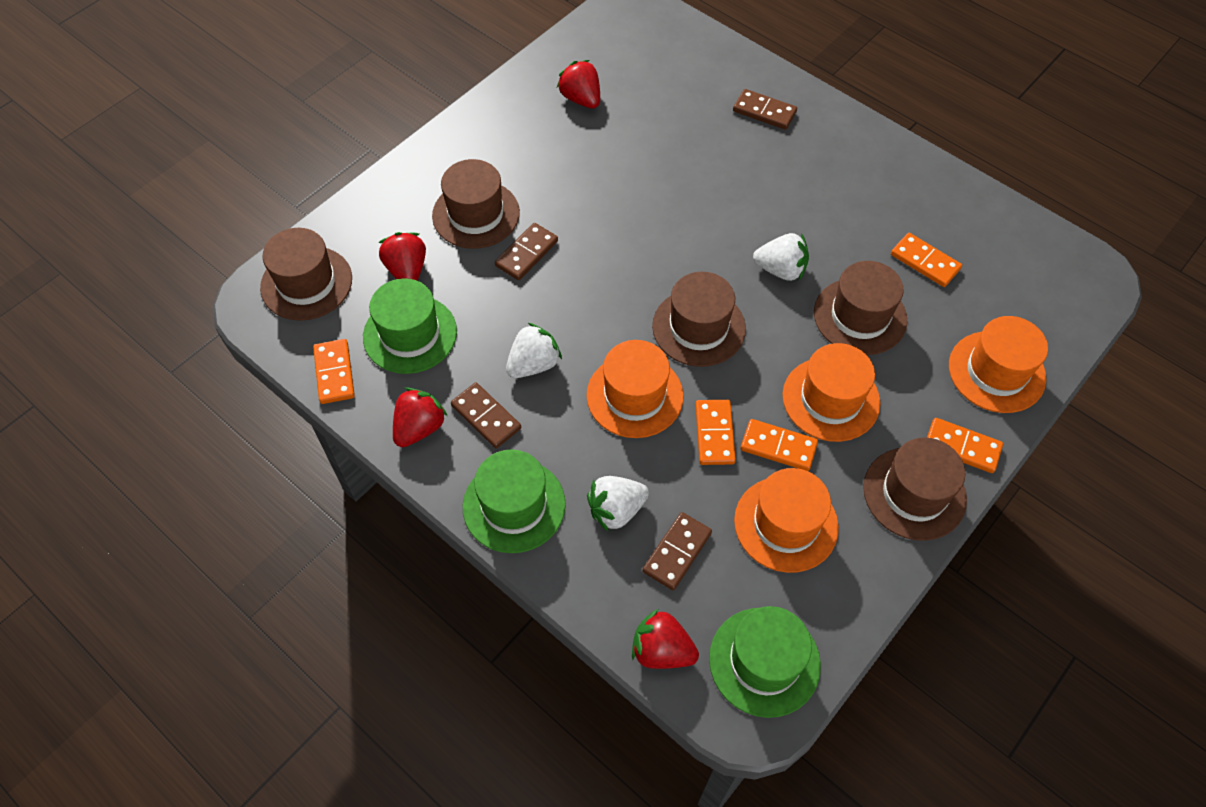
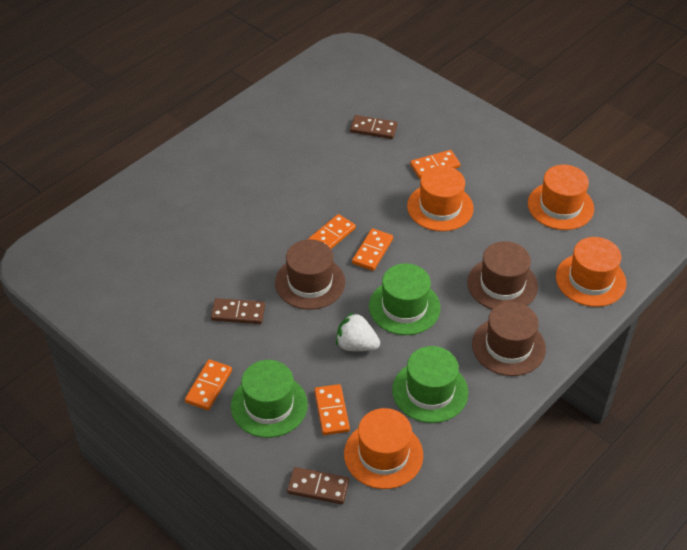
brown domino: 4 -> 3
brown hat: 5 -> 3
red strawberry: 4 -> 0
white strawberry: 3 -> 1

